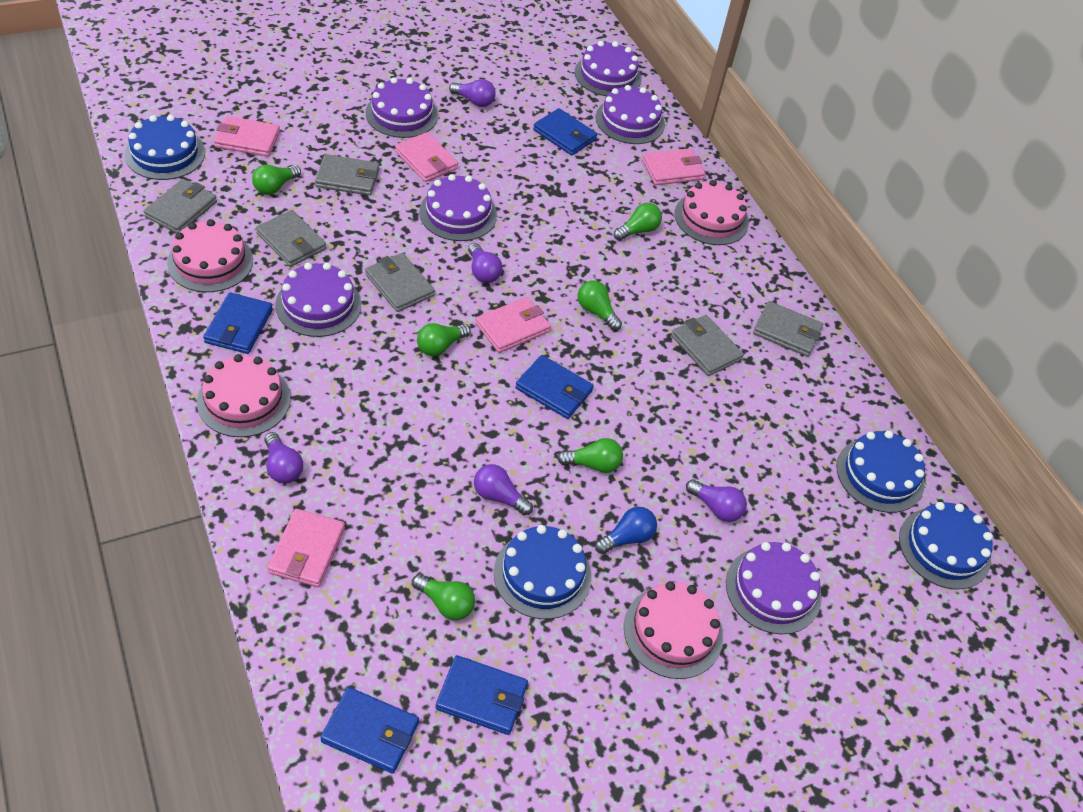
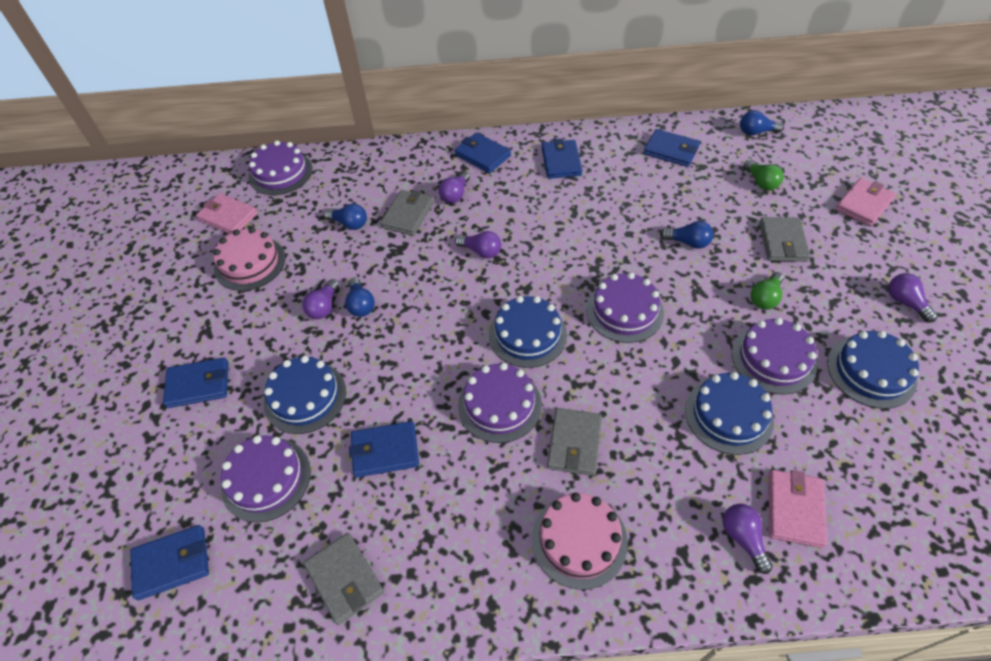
blue light bulb: 1 -> 4
blue wallet: 5 -> 6
green light bulb: 6 -> 2
grey wallet: 6 -> 4
pink cake: 4 -> 2
pink wallet: 5 -> 3
purple cake: 6 -> 5

